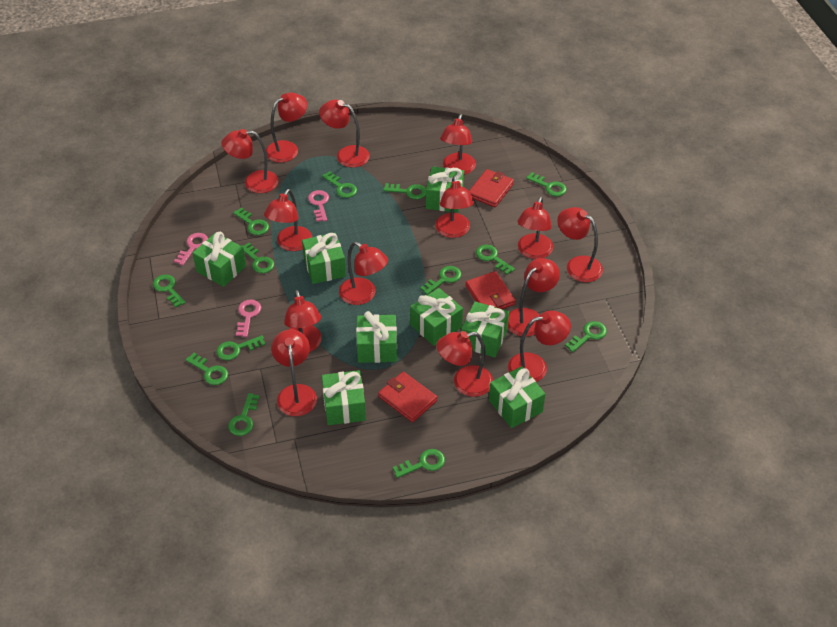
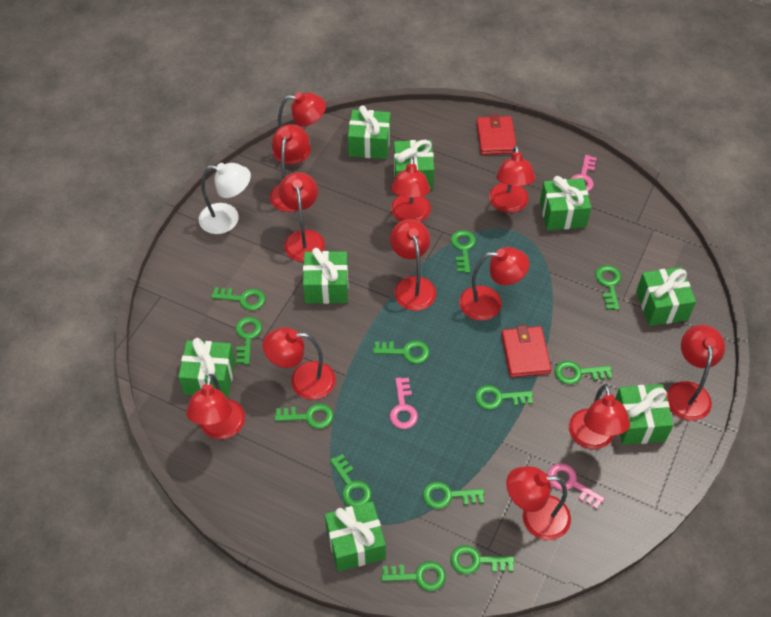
green key: 13 -> 12
red lamp: 14 -> 12
red wallet: 3 -> 2
white lamp: 0 -> 1

